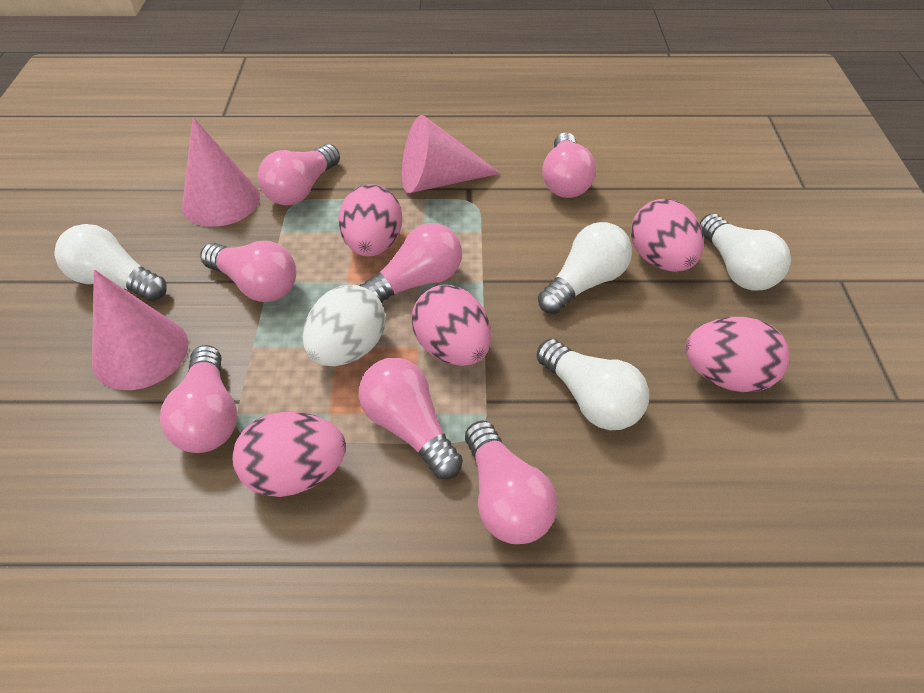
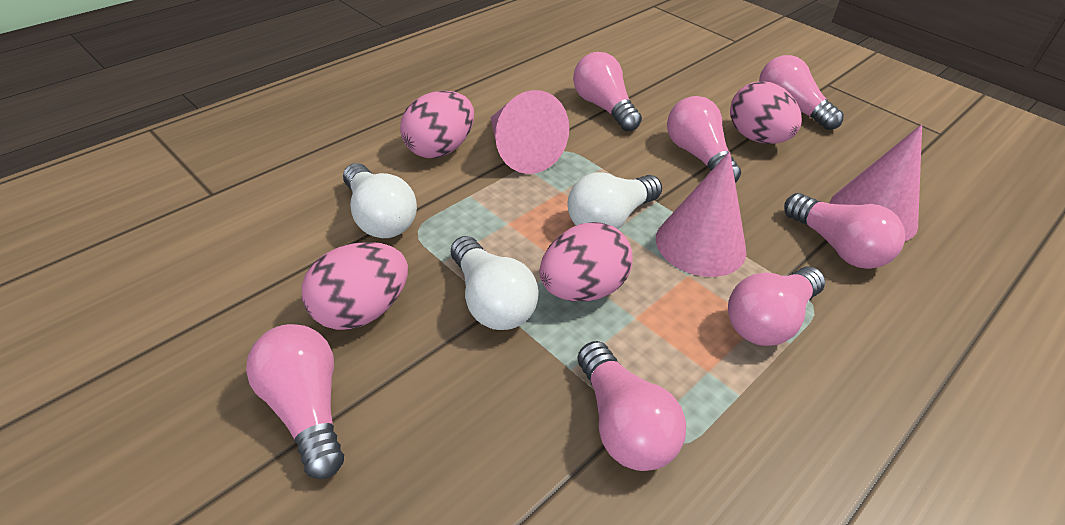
pink egg: 5 -> 4
white egg: 1 -> 0
white light bulb: 4 -> 3

